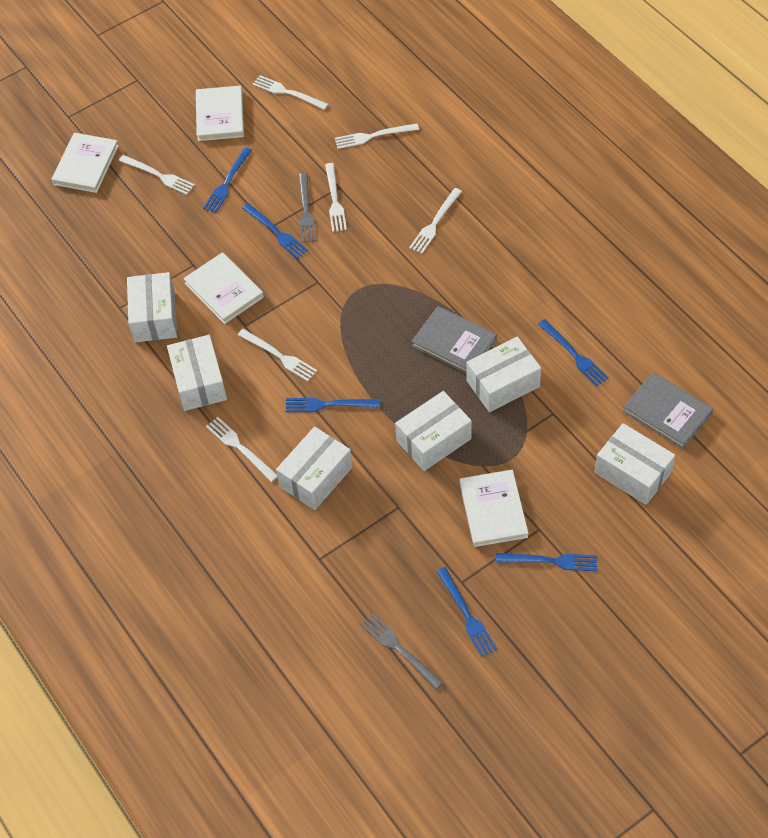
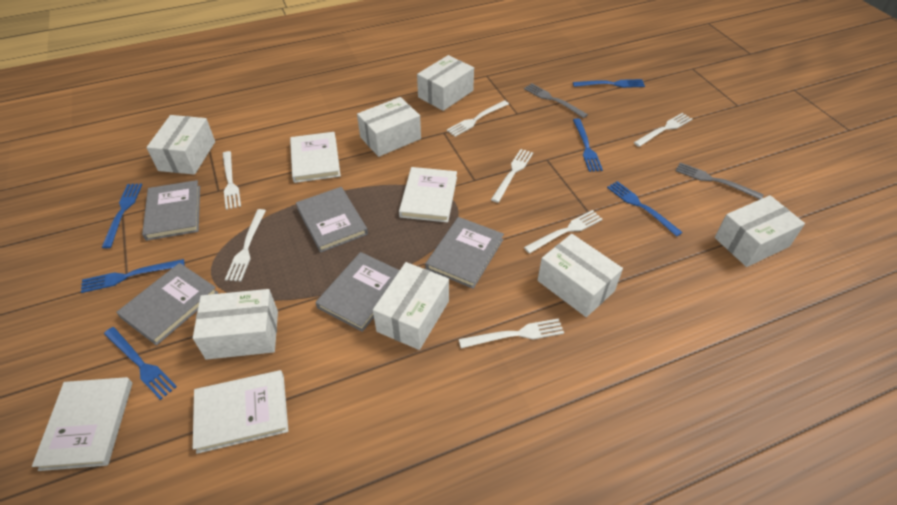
grey book: 2 -> 5
white box: 6 -> 7

